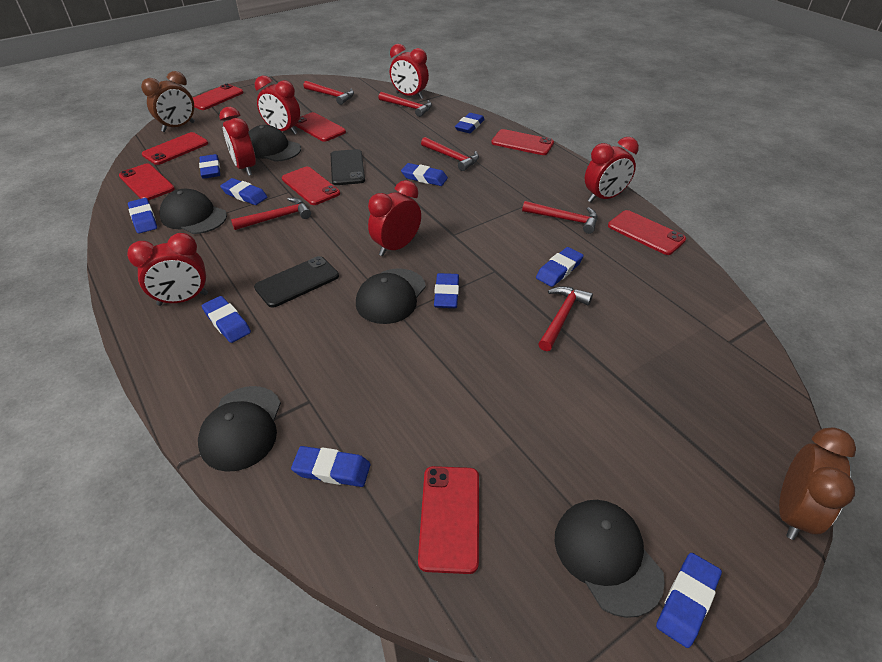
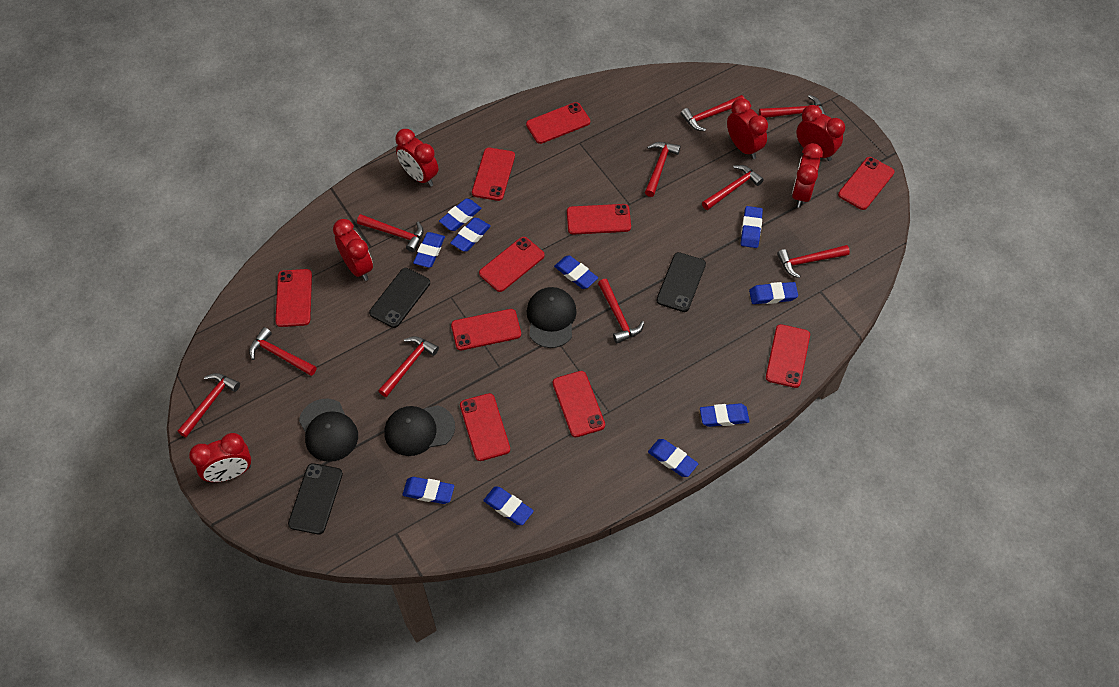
black cap: 5 -> 3
black phone: 2 -> 3
brown clock: 2 -> 0
red hammer: 6 -> 10
red phone: 8 -> 10

